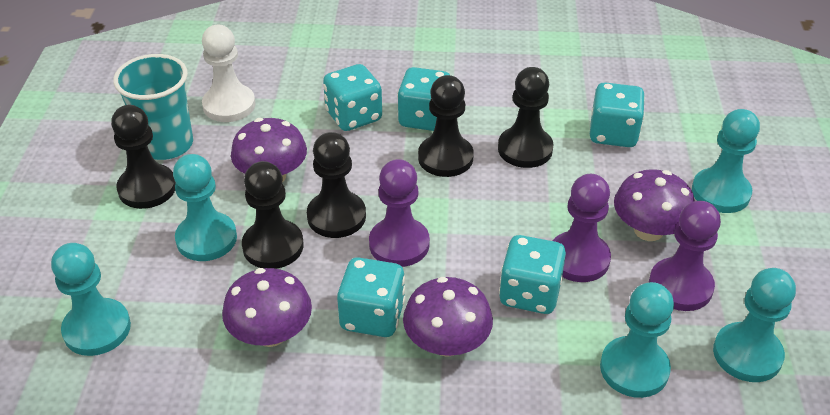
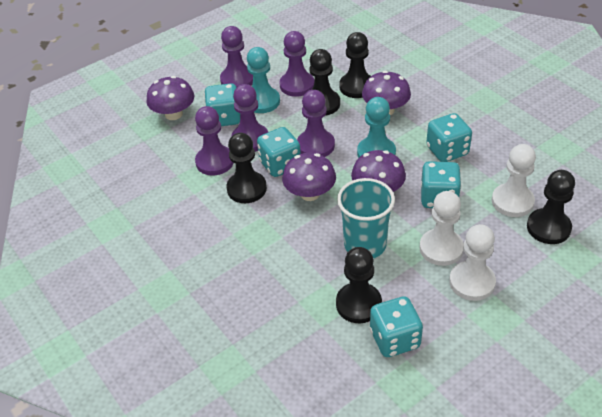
purple pawn: 3 -> 5
turquoise pawn: 5 -> 2
white pawn: 1 -> 3

